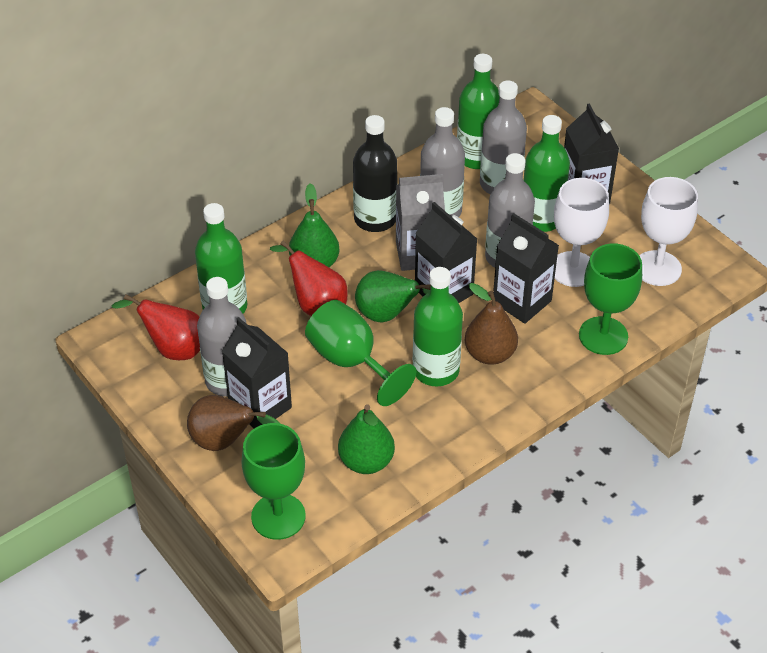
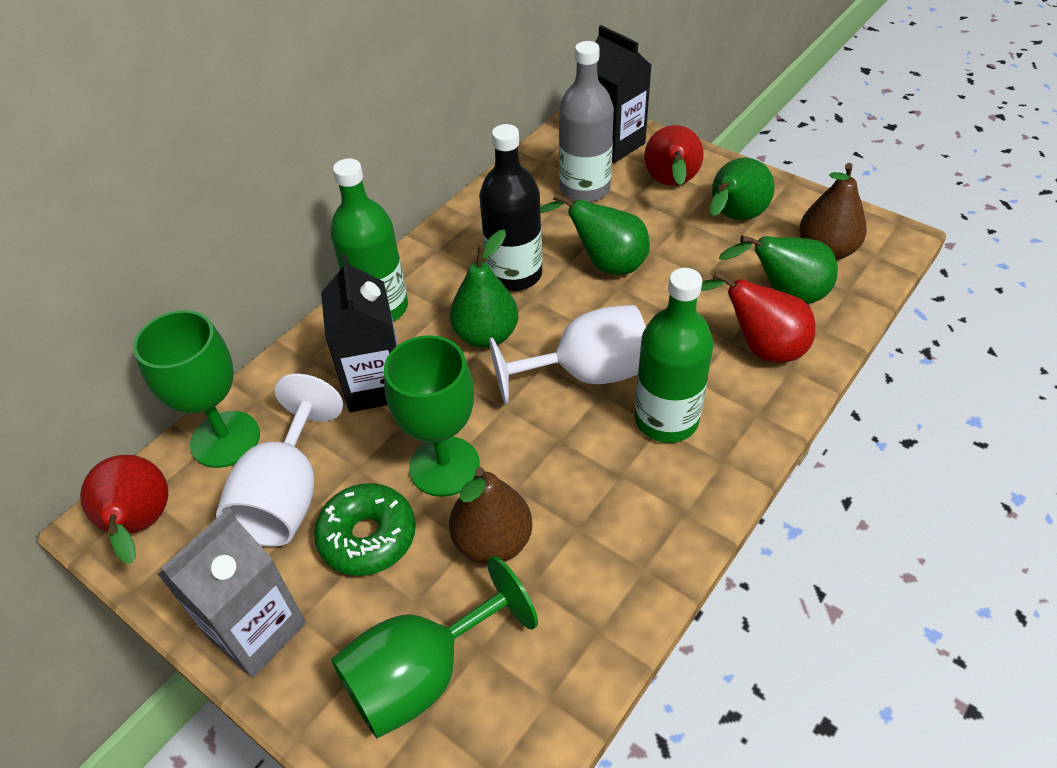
black carton: 4 -> 2
green bottle: 4 -> 2
green donut: 0 -> 1
green pear: 3 -> 4
grey bottle: 4 -> 1
red pear: 2 -> 3

